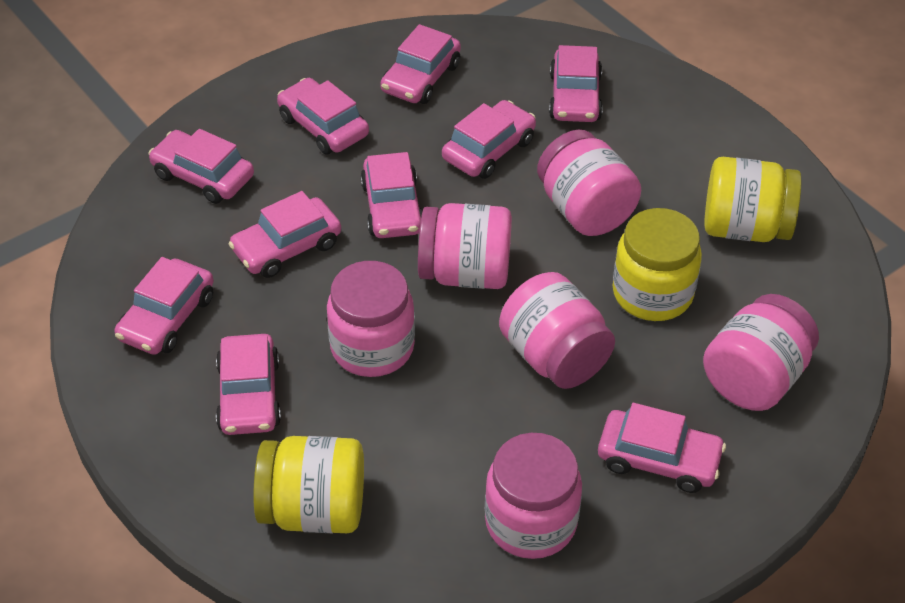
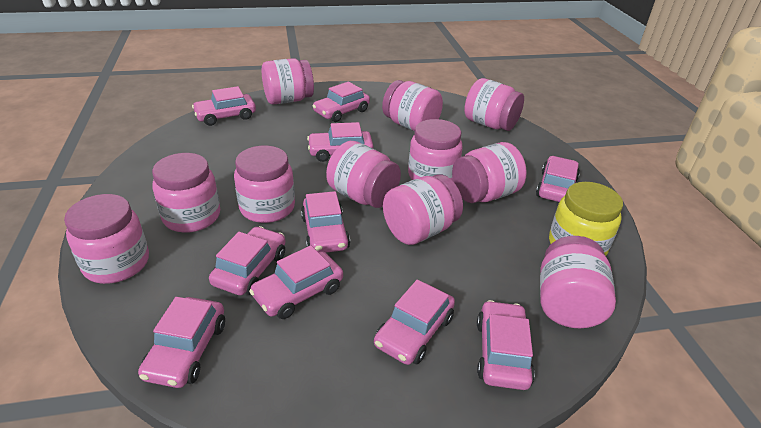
pink jar: 6 -> 11
yellow jar: 3 -> 1

